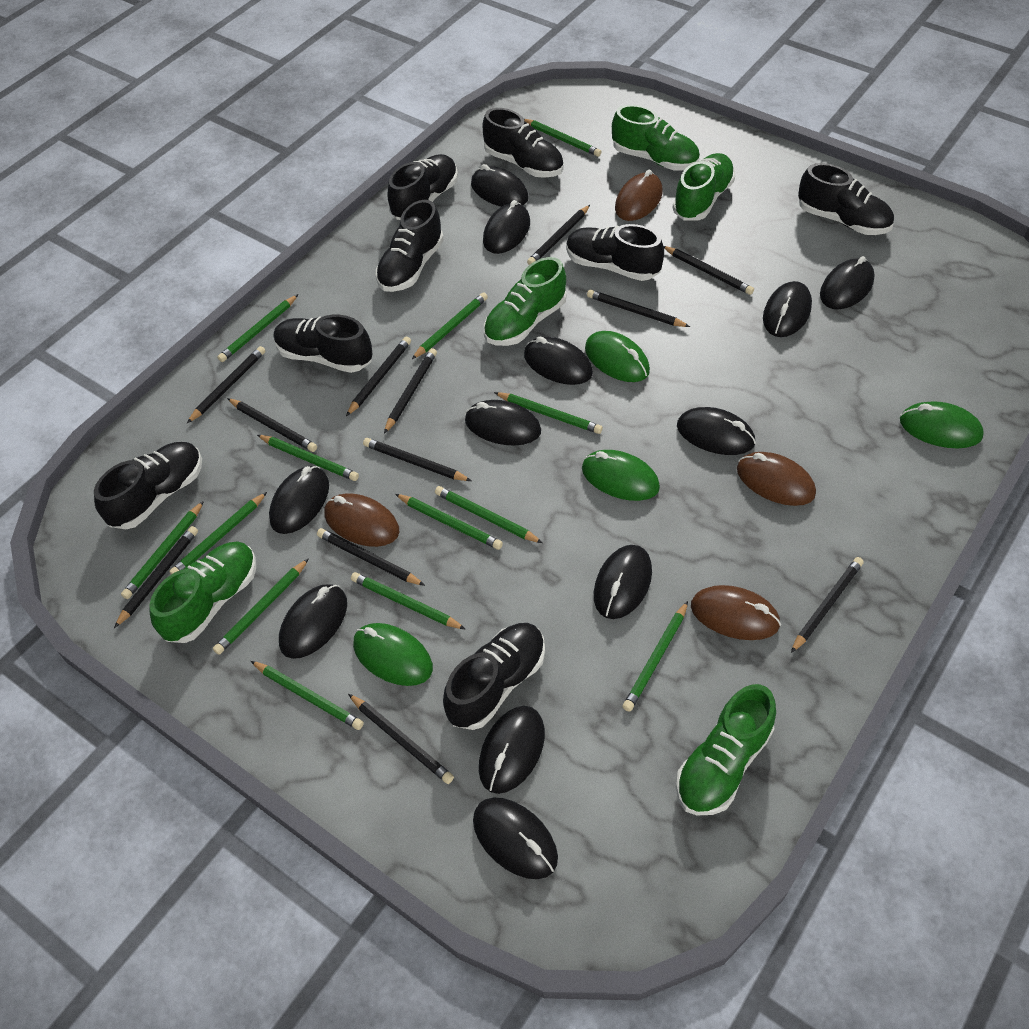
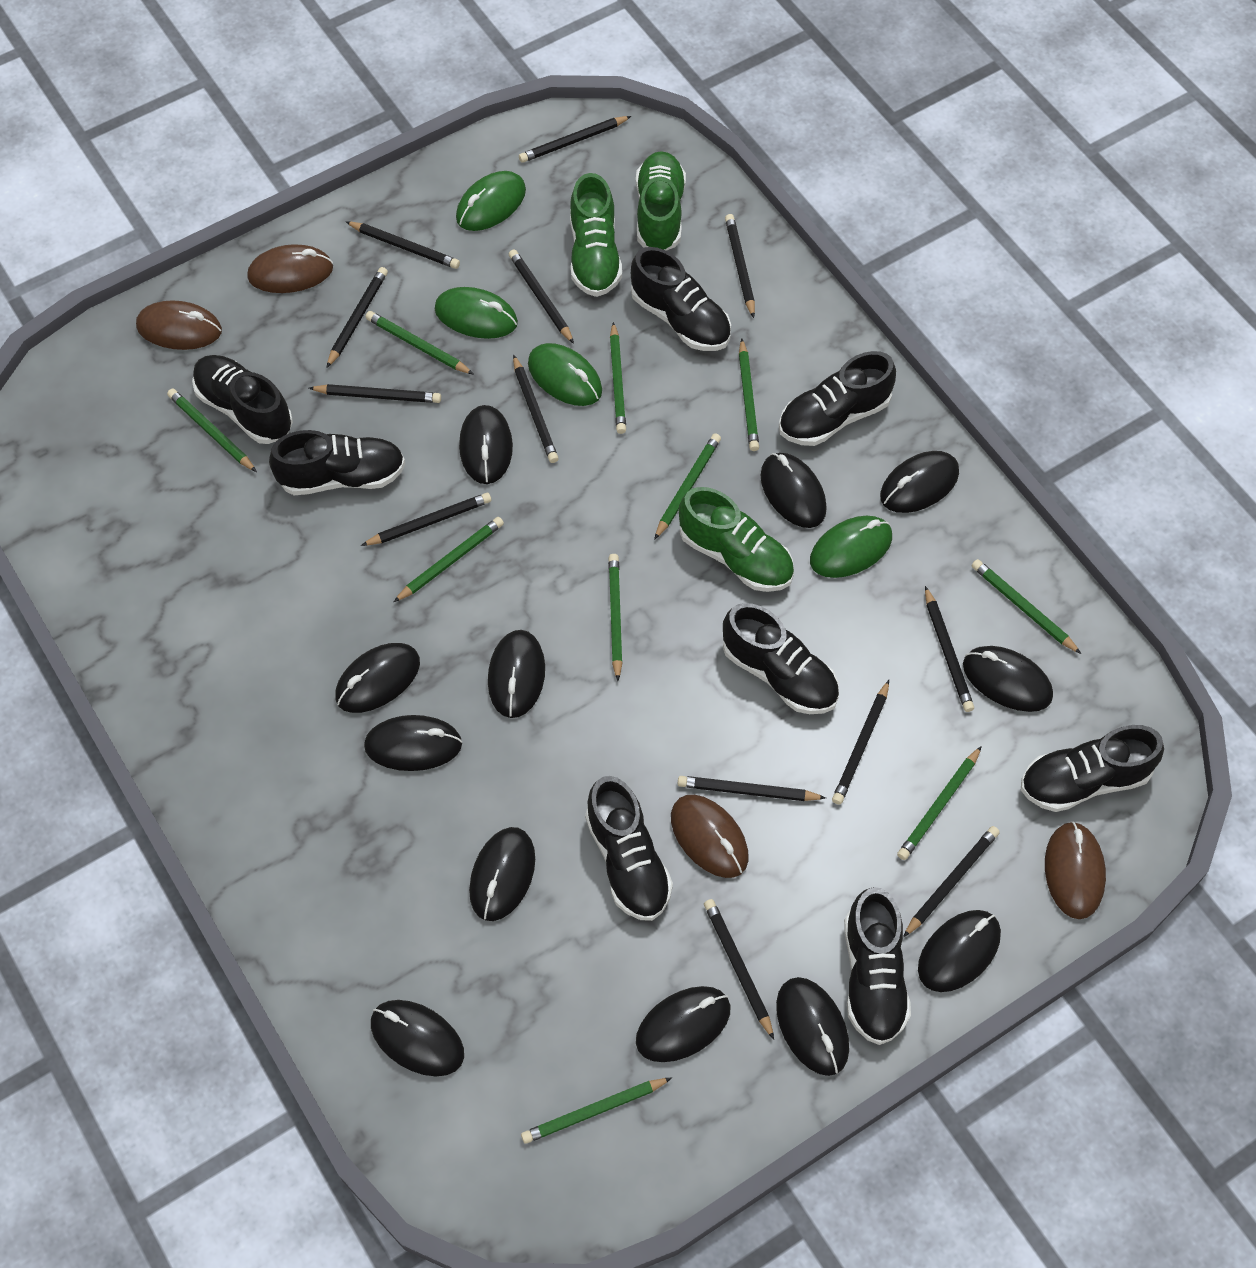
black pencil: 12 -> 13
green pencil: 13 -> 10
green shoe: 5 -> 3

